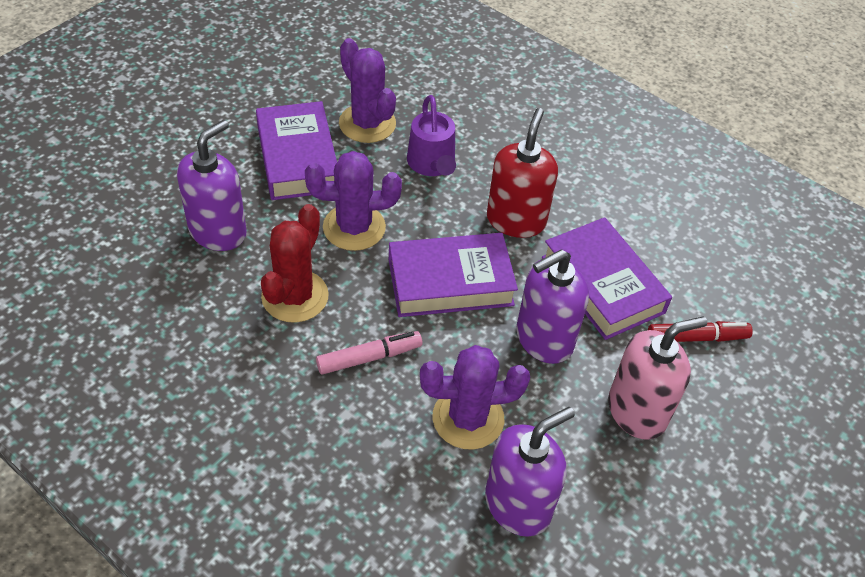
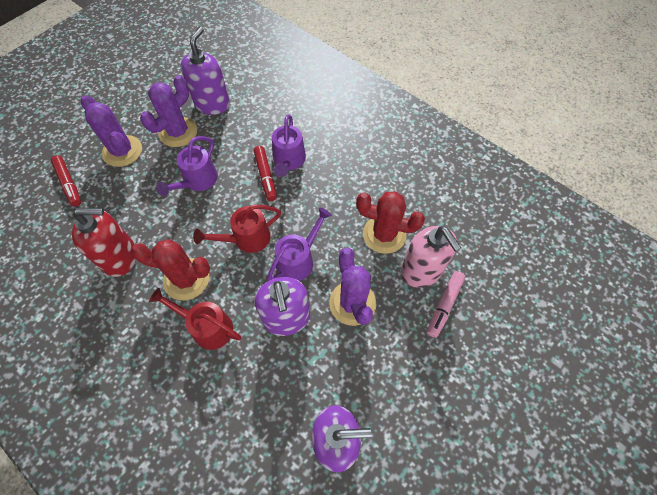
purple book: 3 -> 0
purple watering can: 1 -> 3
red cactus: 1 -> 2
red marker: 1 -> 2
red watering can: 0 -> 2

